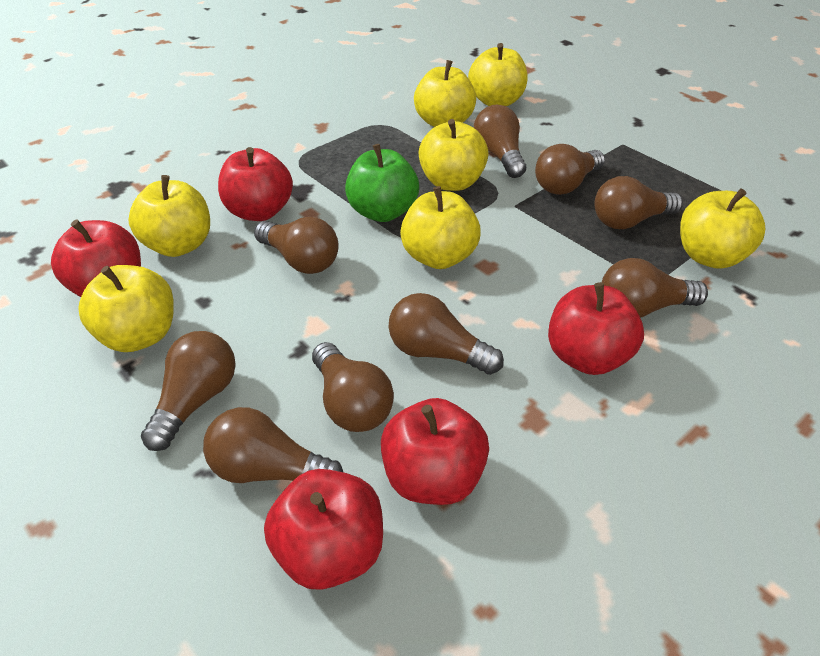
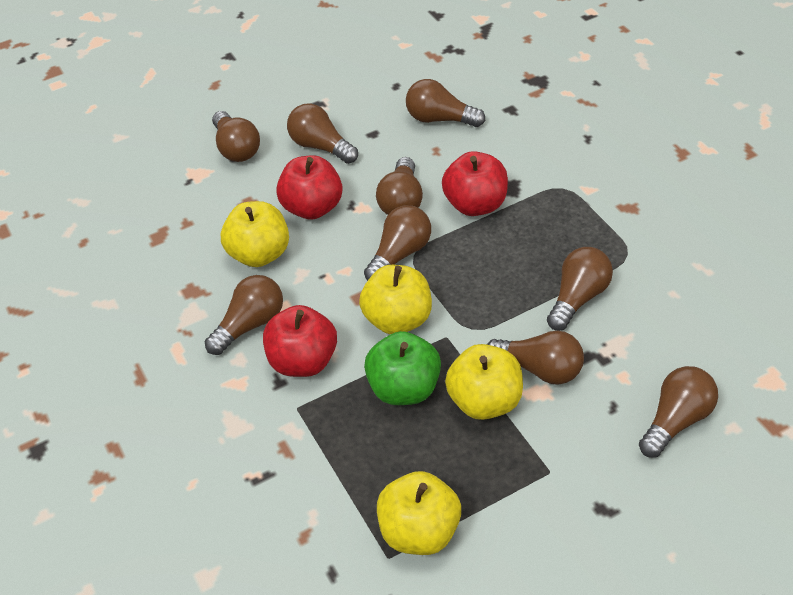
red apple: 5 -> 3
yellow apple: 7 -> 4

